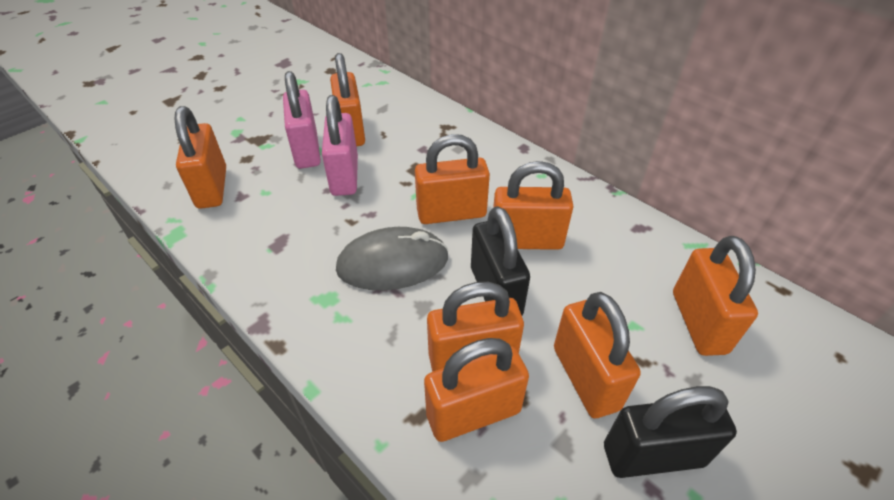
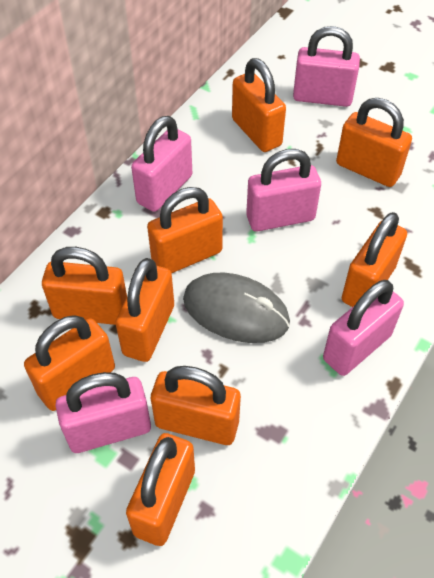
black padlock: 2 -> 0
orange padlock: 8 -> 9
pink padlock: 2 -> 5

